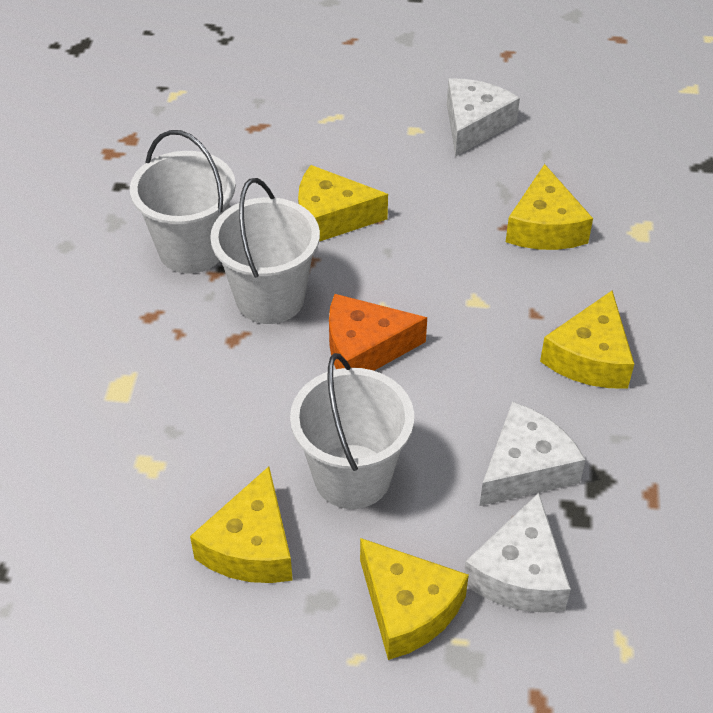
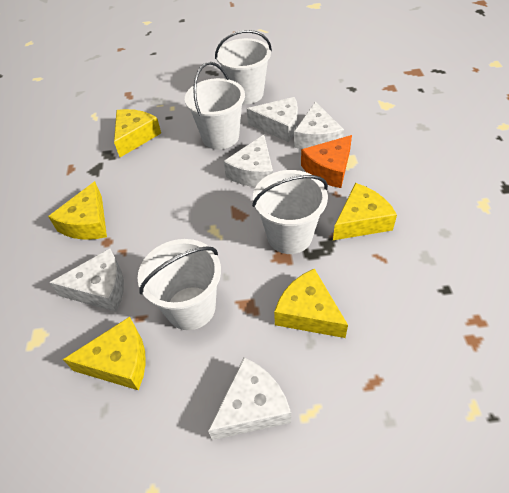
white bucket: 3 -> 4
white cheese: 3 -> 5

